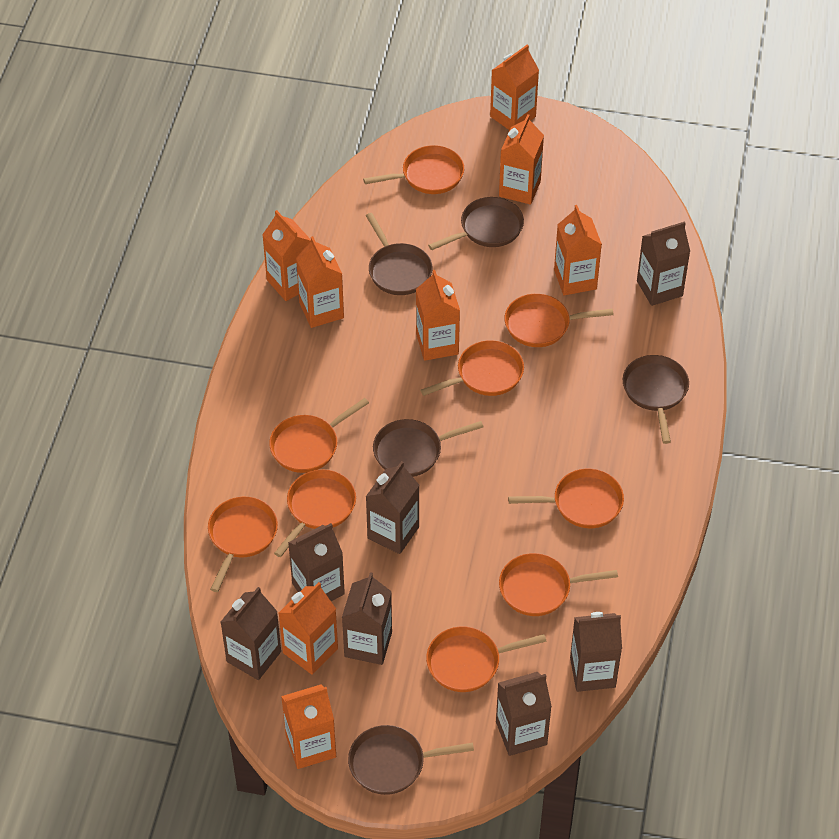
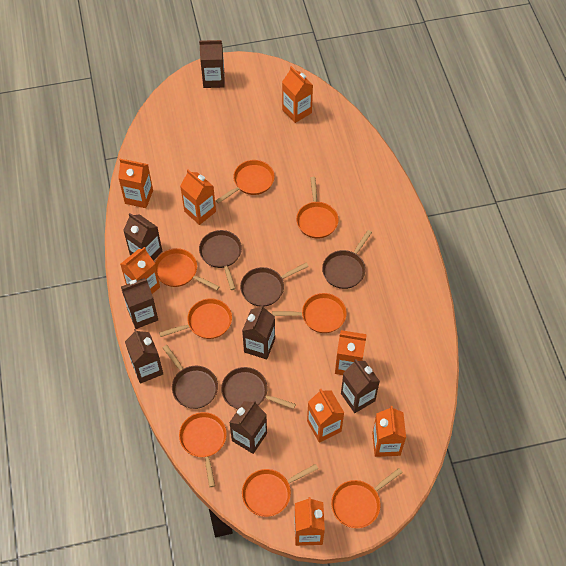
orange pan: 9 -> 8

